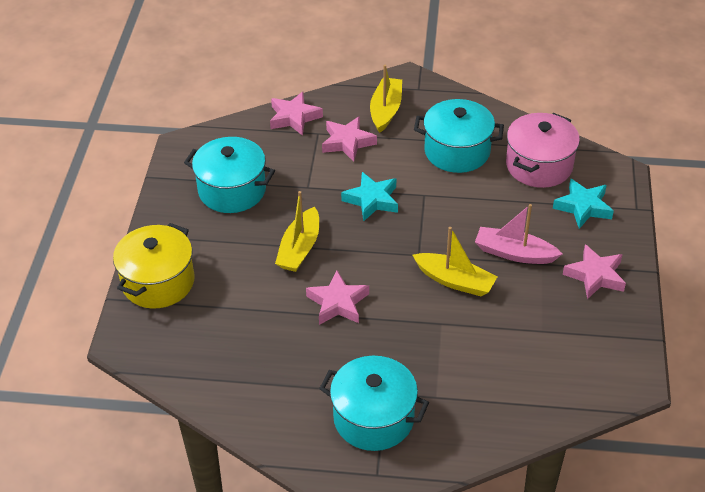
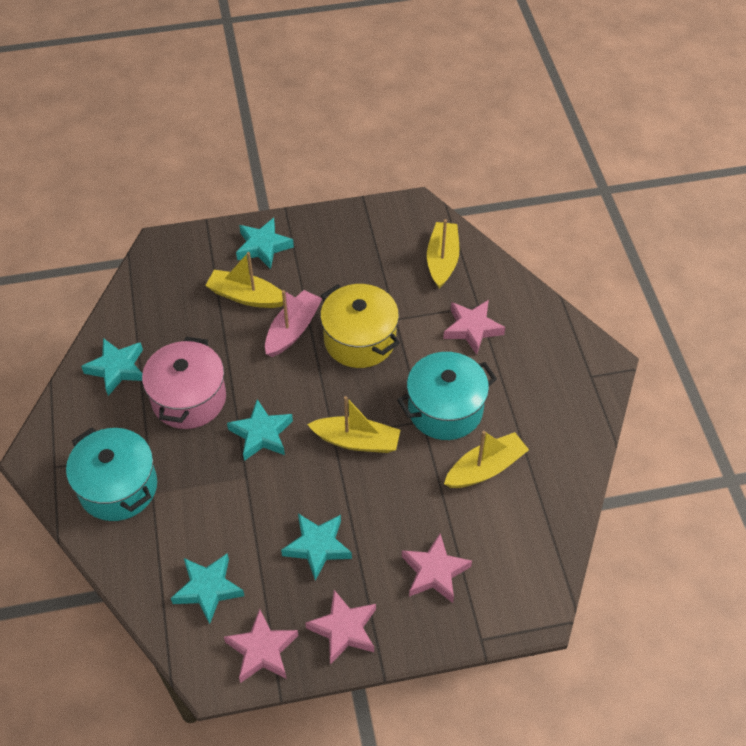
turquoise pot: 3 -> 2
turquoise star: 2 -> 5
yellow boat: 3 -> 4

